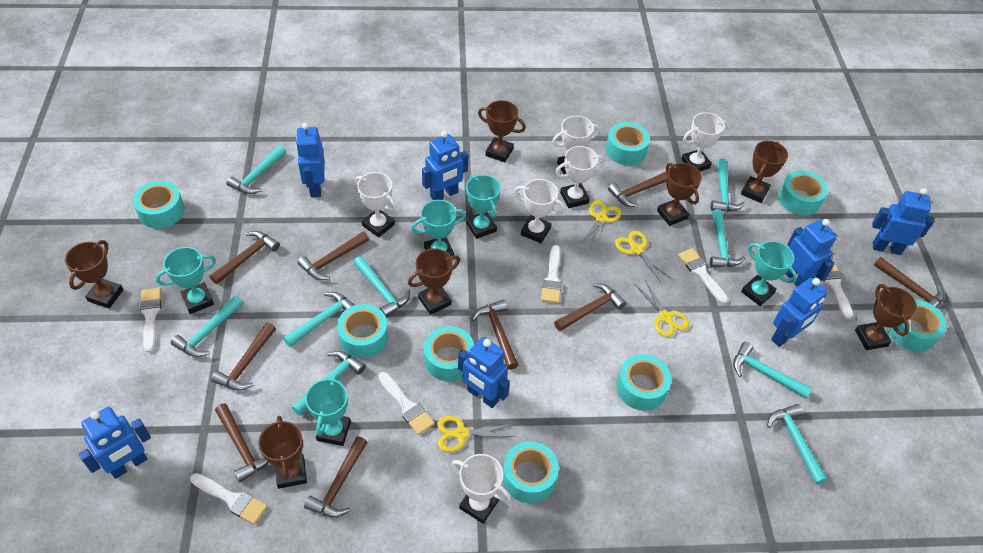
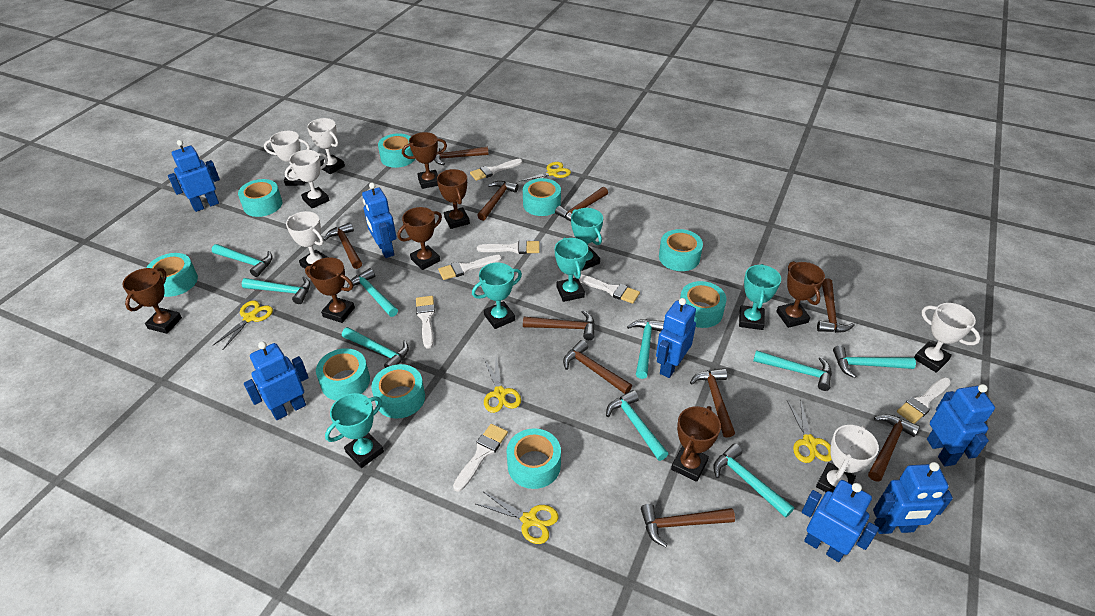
brown hammer: 9 -> 10
turquoise tape: 8 -> 9
white brush: 6 -> 7
yellow scissors: 4 -> 5

